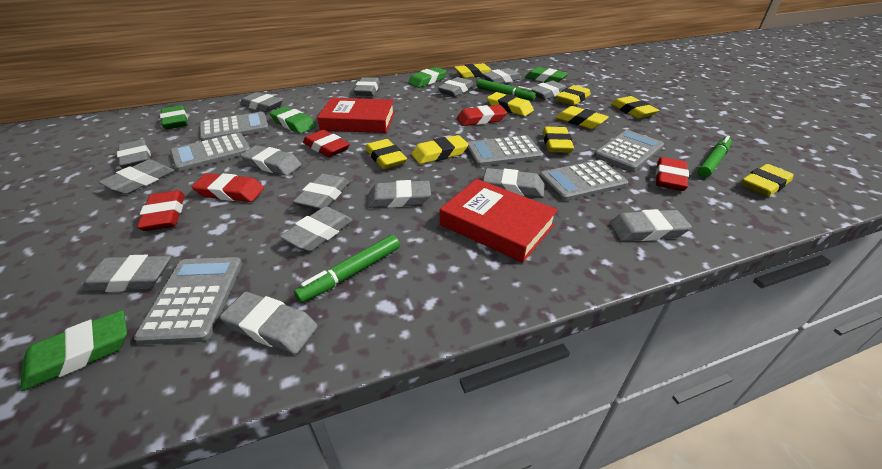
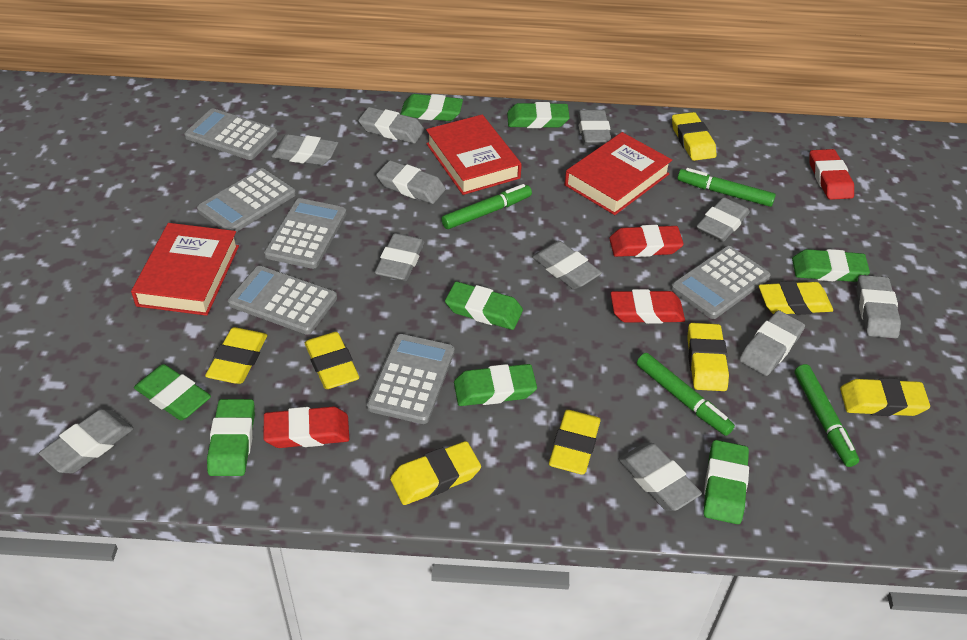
green eraser: 5 -> 8
green marker: 3 -> 4
grey eraser: 15 -> 11
red book: 2 -> 3
red eraser: 5 -> 4
yellow eraser: 9 -> 8

